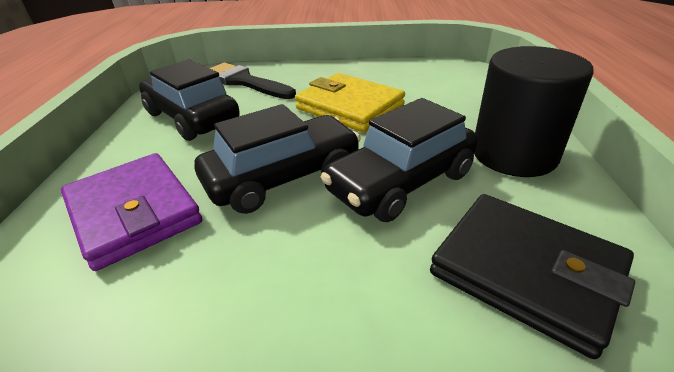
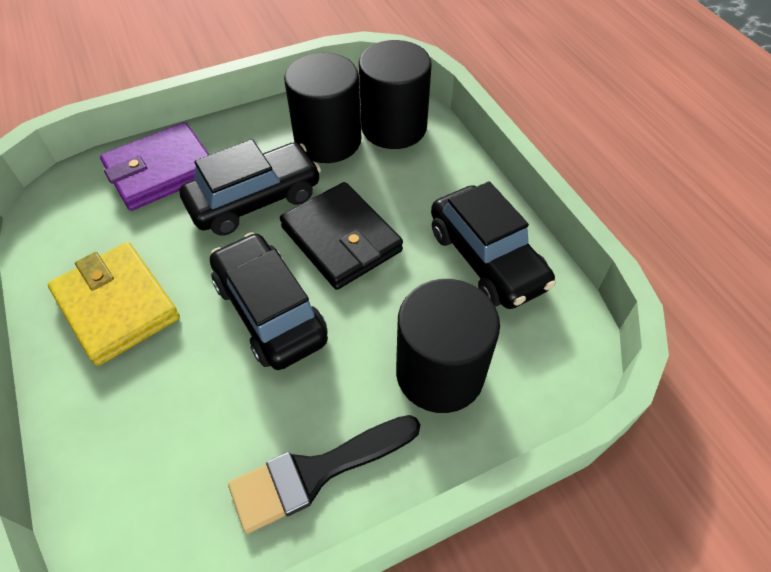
black cylinder: 1 -> 3

